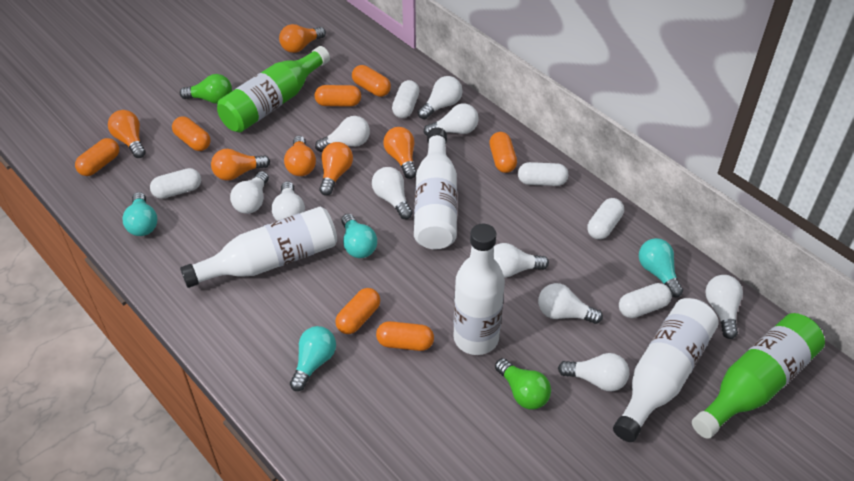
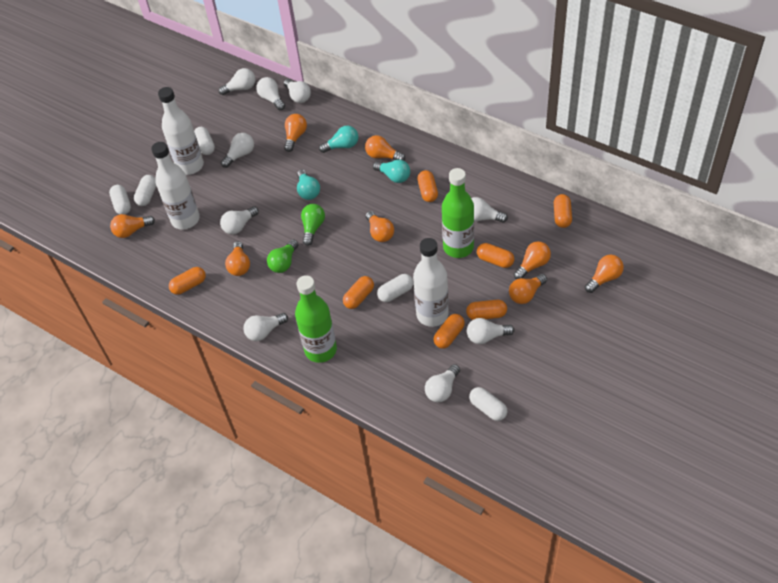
orange light bulb: 6 -> 8
turquoise light bulb: 4 -> 3
white bottle: 4 -> 3
white light bulb: 10 -> 9

